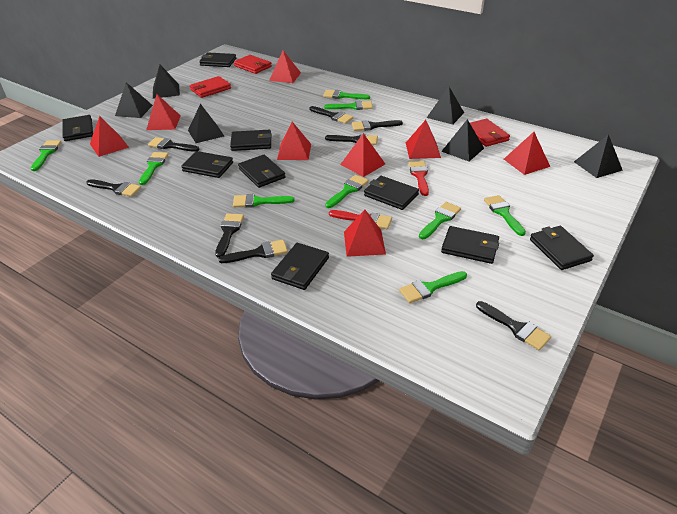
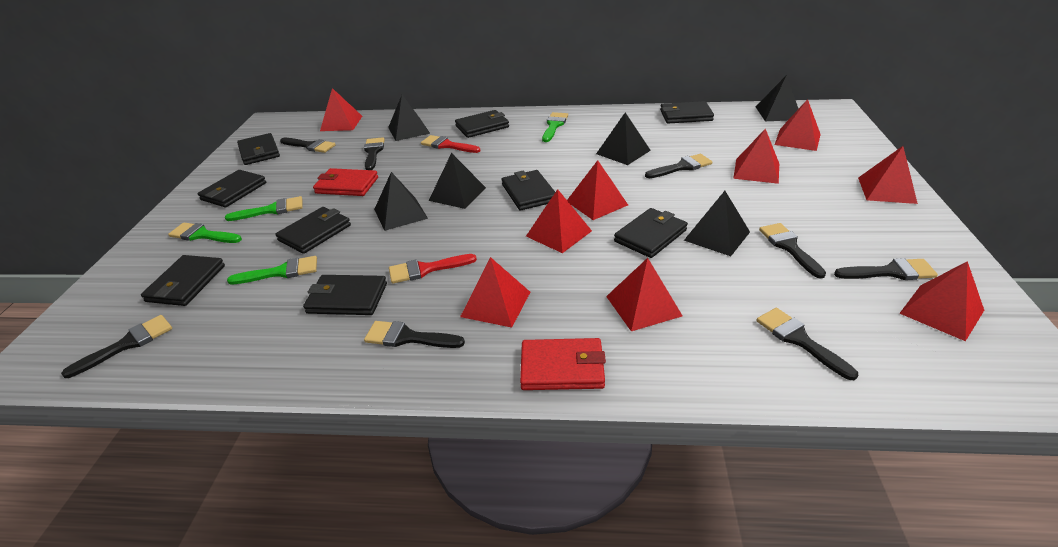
green brush: 9 -> 4
red pyramid: 8 -> 9
red wallet: 3 -> 2

